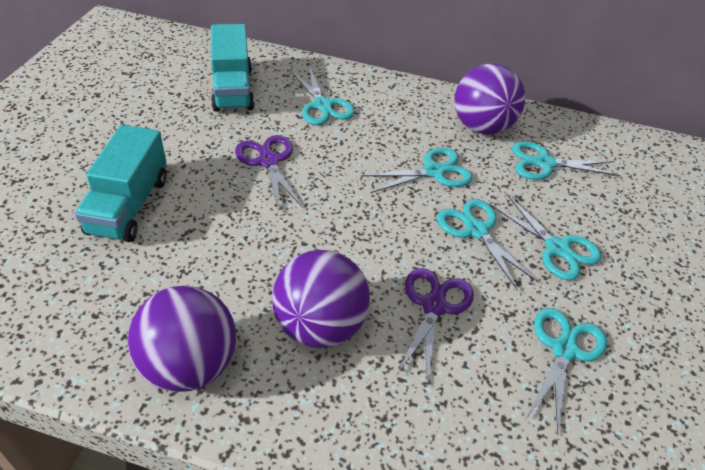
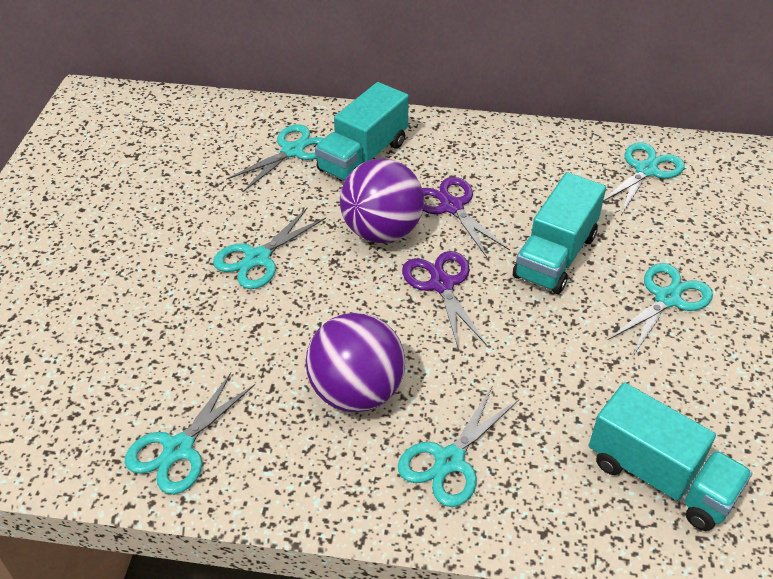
purple ball: 3 -> 2
turquoise truck: 2 -> 3

